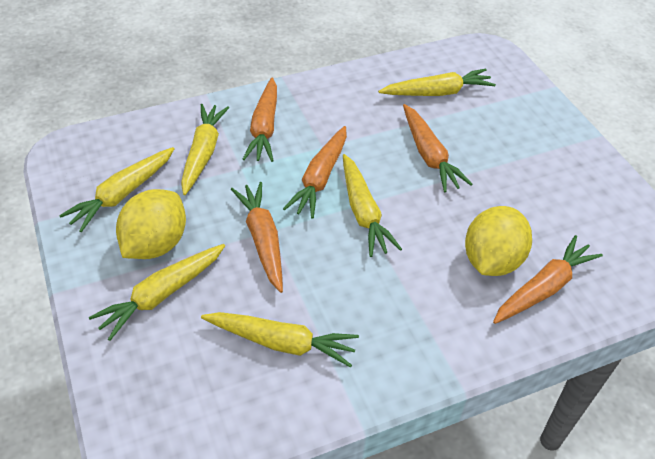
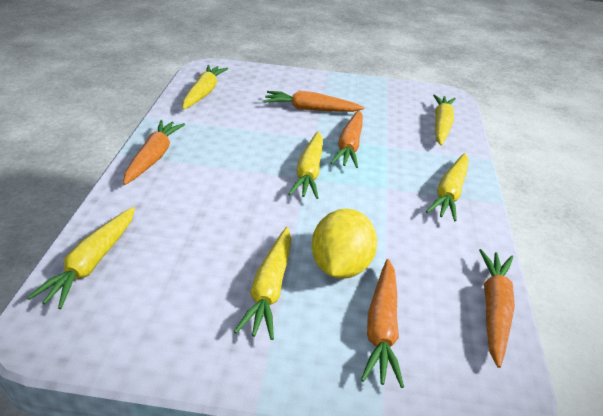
yellow lemon: 2 -> 1

